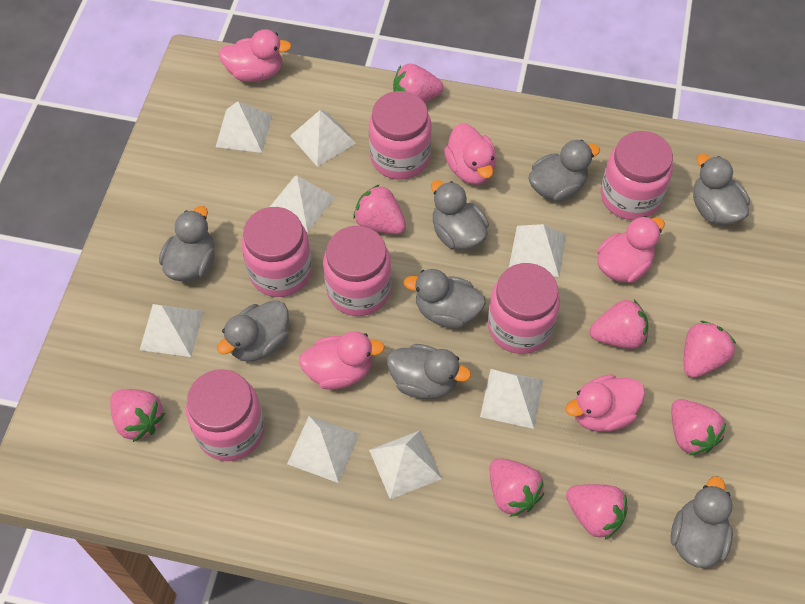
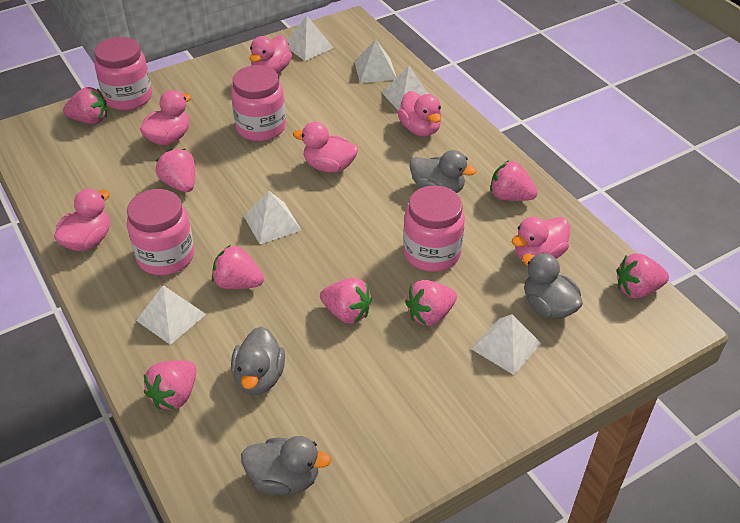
grey duck: 8 -> 4
pink duck: 5 -> 6
pink jar: 6 -> 4
white pyramid: 8 -> 6

